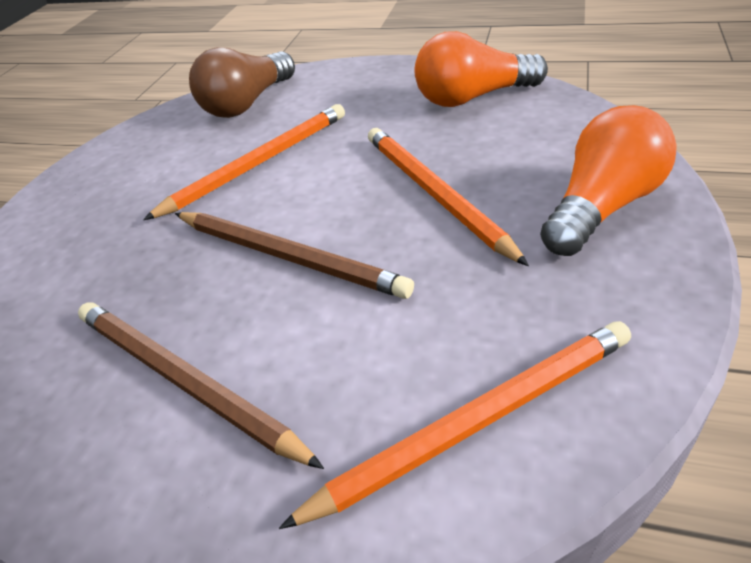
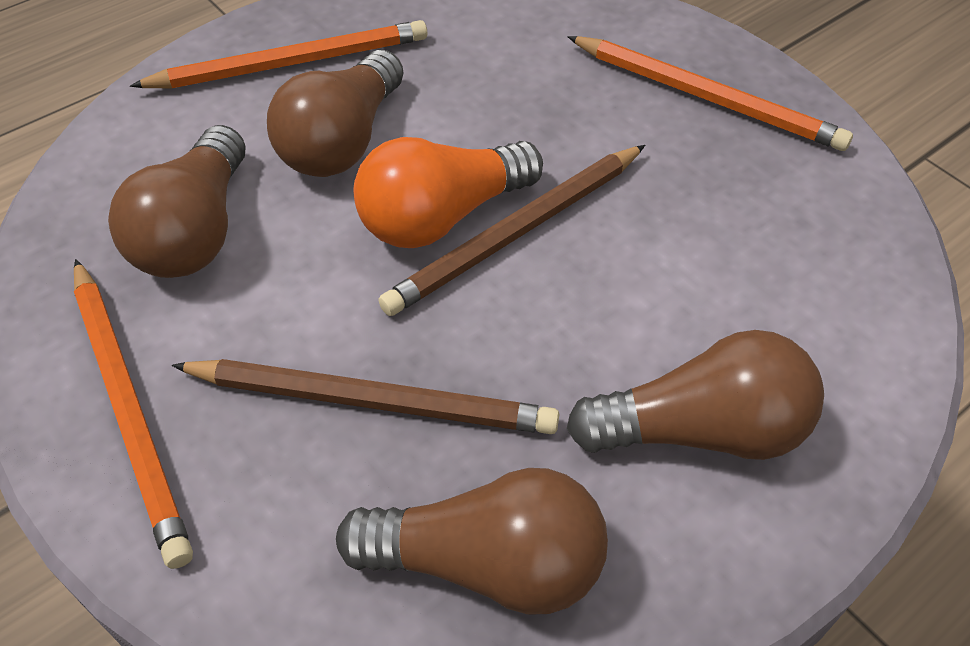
brown light bulb: 1 -> 4
orange light bulb: 2 -> 1

